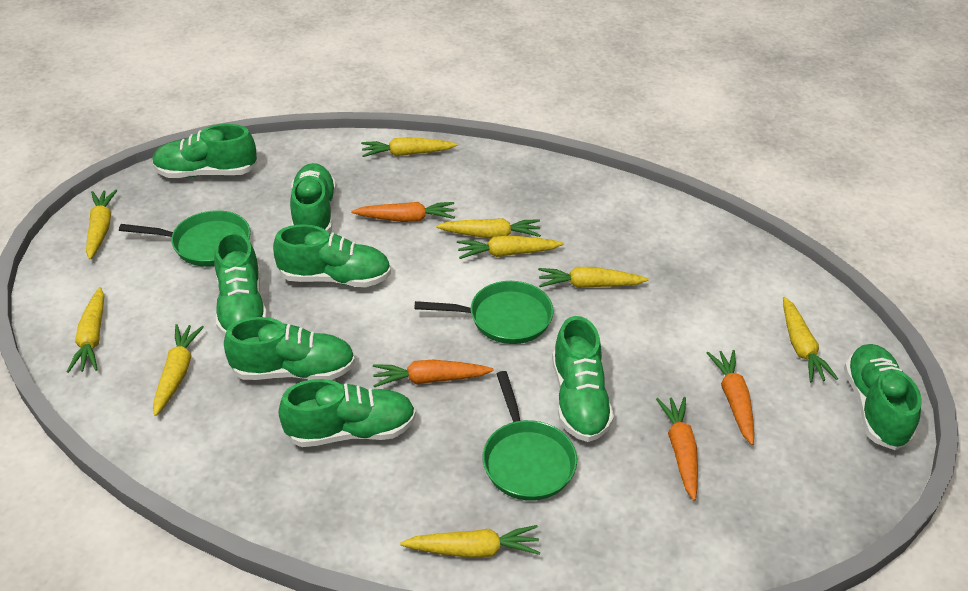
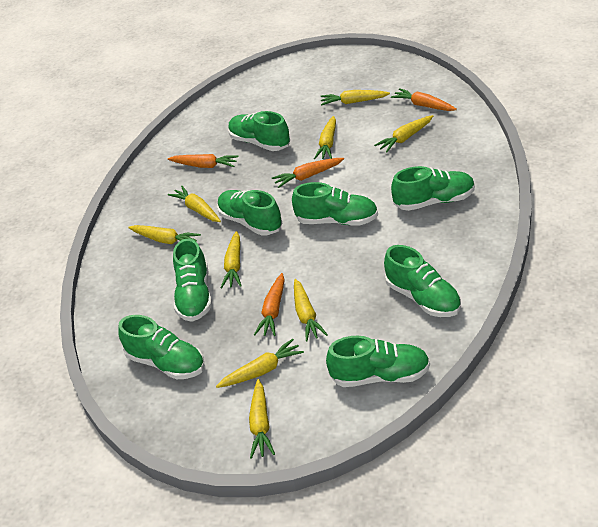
green pan: 3 -> 0

